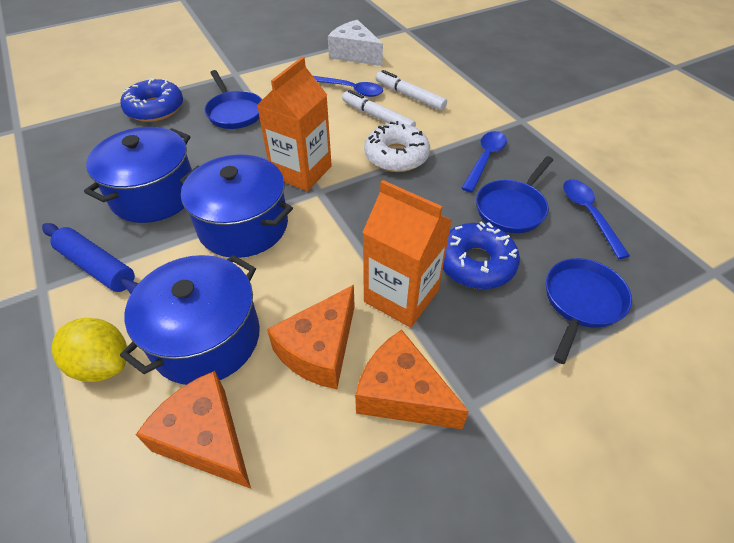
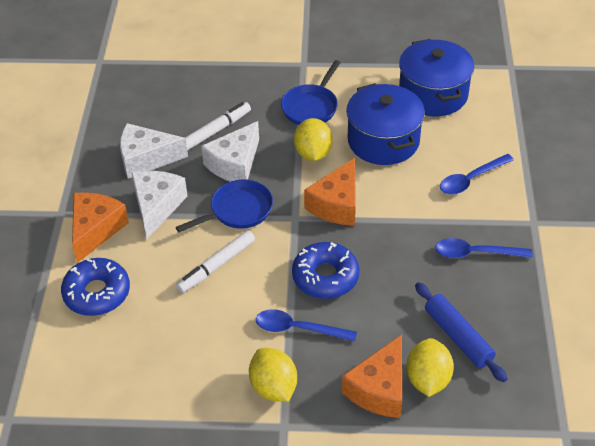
blue pan: 3 -> 2
blue pot: 3 -> 2
orange carton: 2 -> 0
white cheese: 1 -> 3
white donut: 1 -> 0
yellow lemon: 1 -> 3

